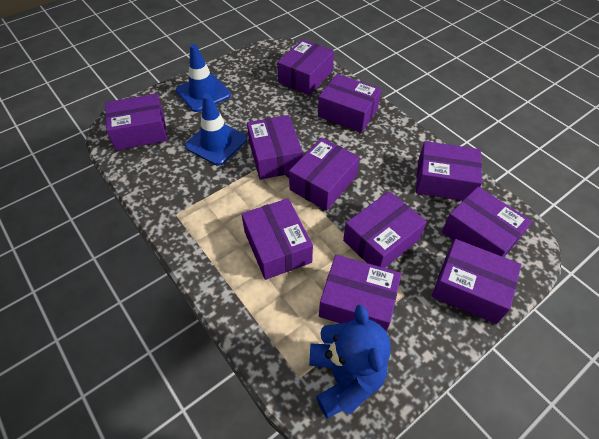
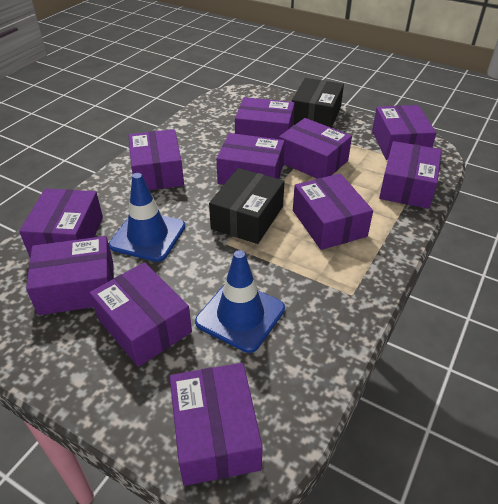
black box: 0 -> 2
blue teddy bear: 1 -> 0

